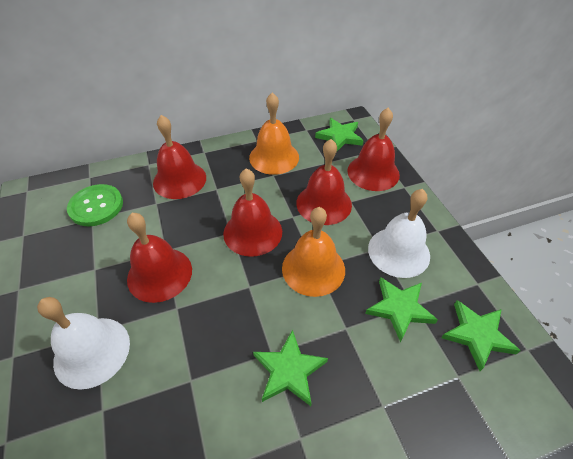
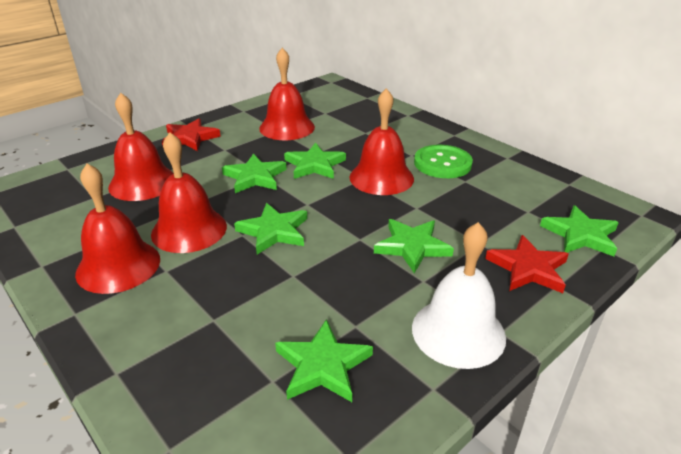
green star: 4 -> 6
orange bell: 2 -> 0
red star: 0 -> 2
white bell: 2 -> 1

